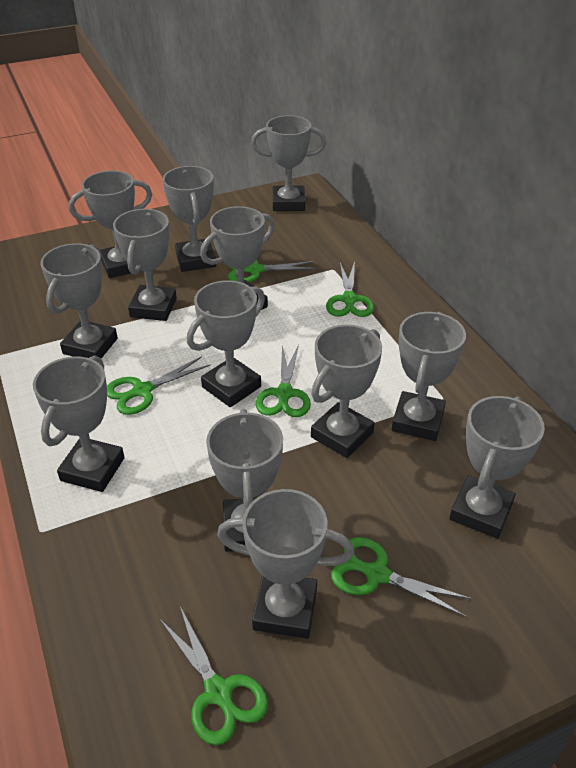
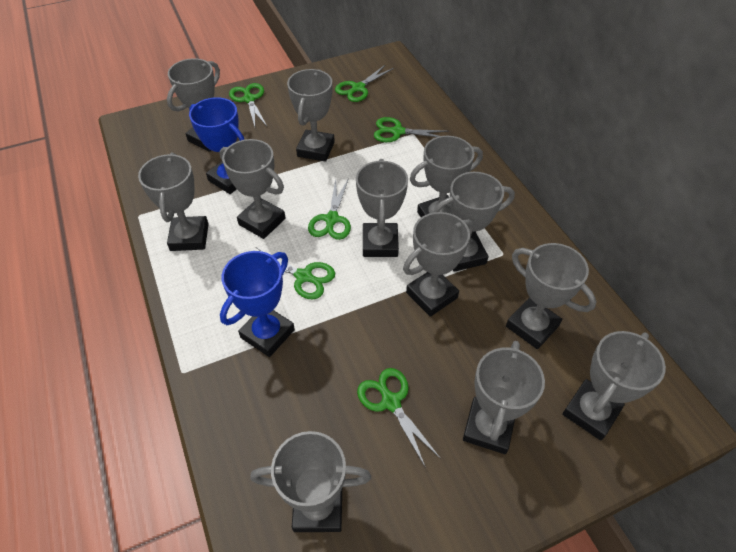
blue trophy: 0 -> 2
grey trophy: 13 -> 12

